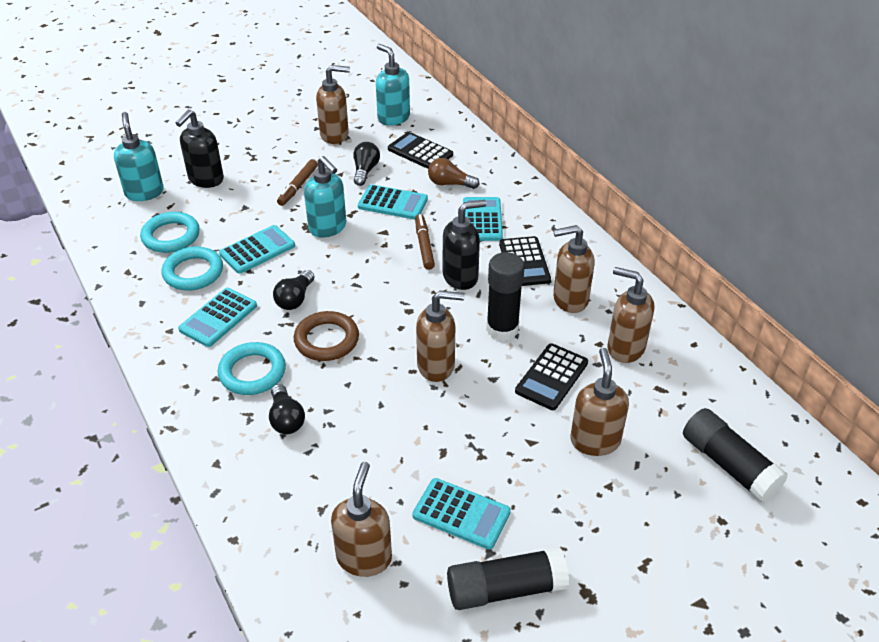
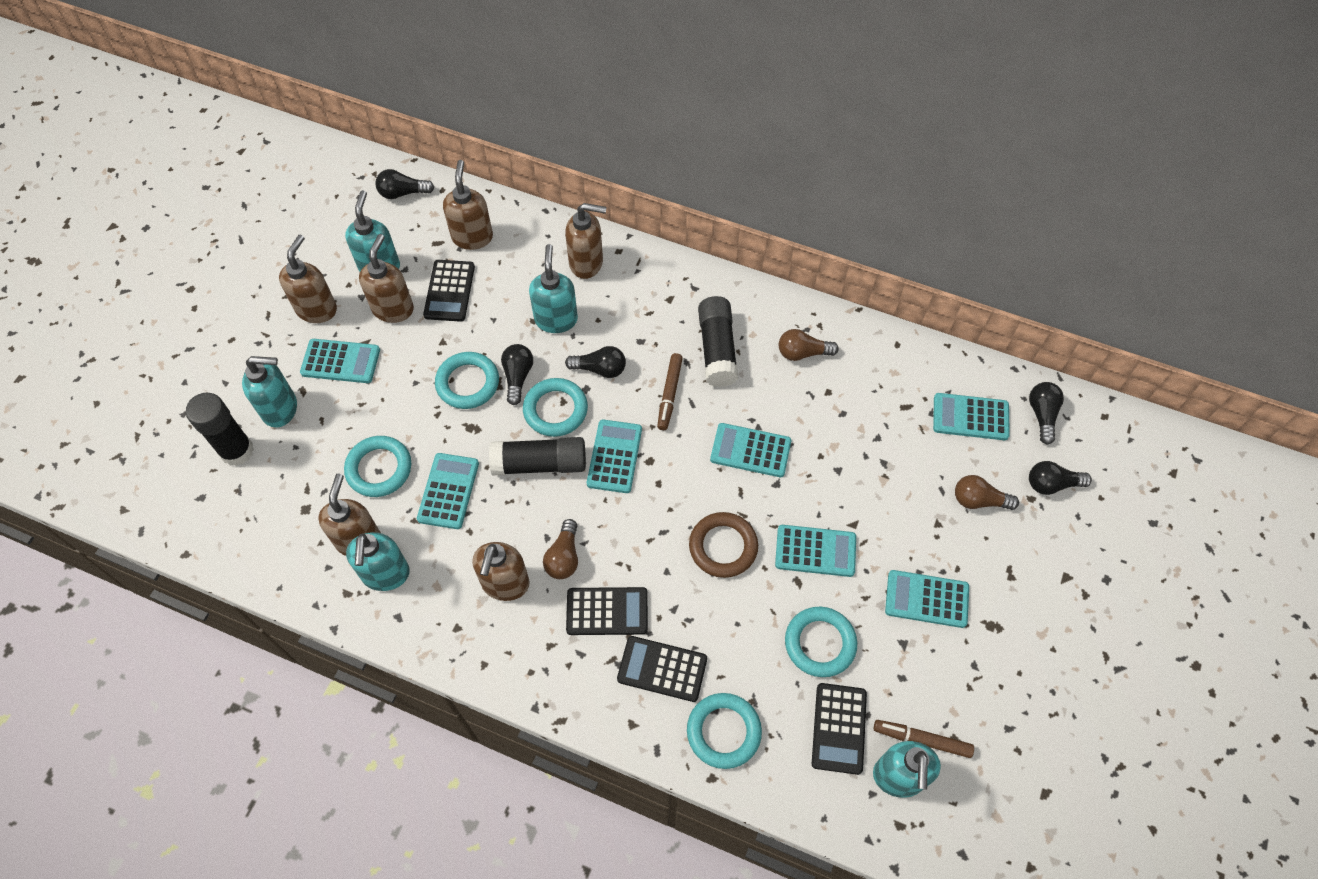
black calculator: 3 -> 4
black light bulb: 3 -> 5
black soap dispenser: 2 -> 0
brown light bulb: 1 -> 3
turquoise calculator: 5 -> 7
turquoise ring: 3 -> 5
turquoise soap dispenser: 3 -> 5

